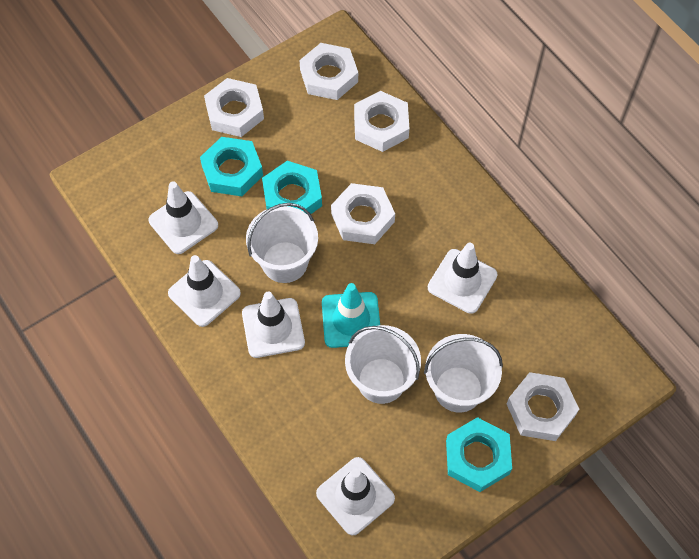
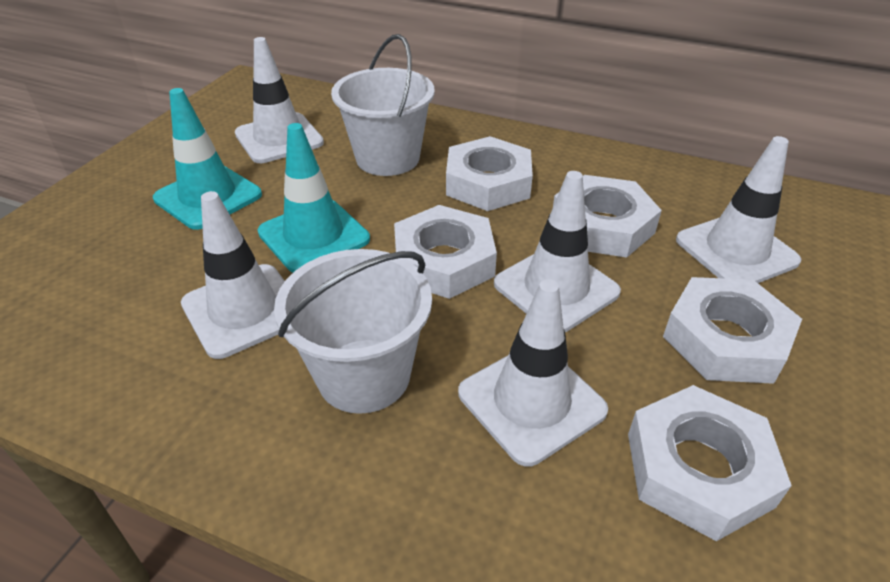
turquoise nut: 3 -> 0
turquoise traffic cone: 1 -> 2
white bucket: 3 -> 2

